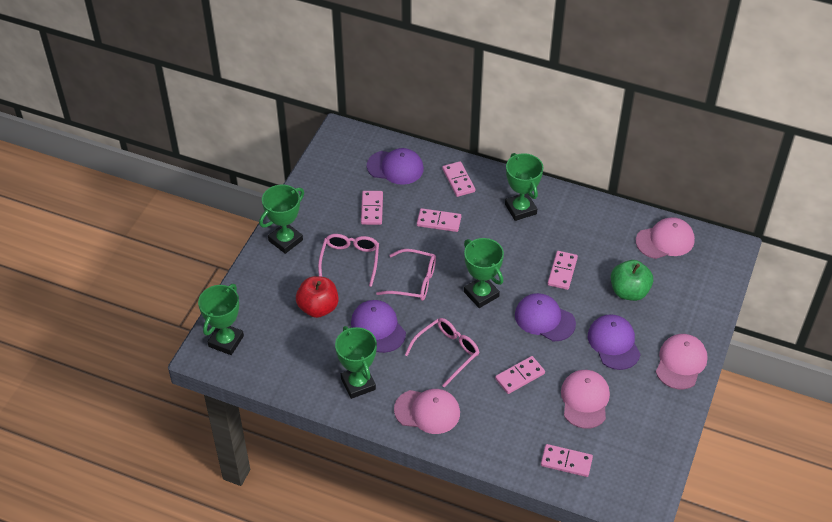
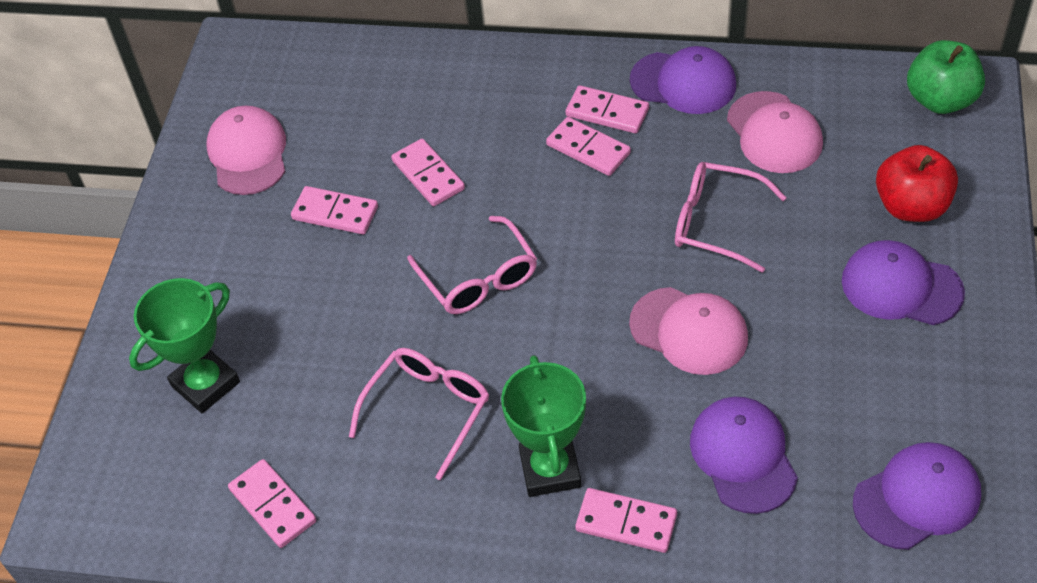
green trophy: 5 -> 2
pink cap: 4 -> 3

